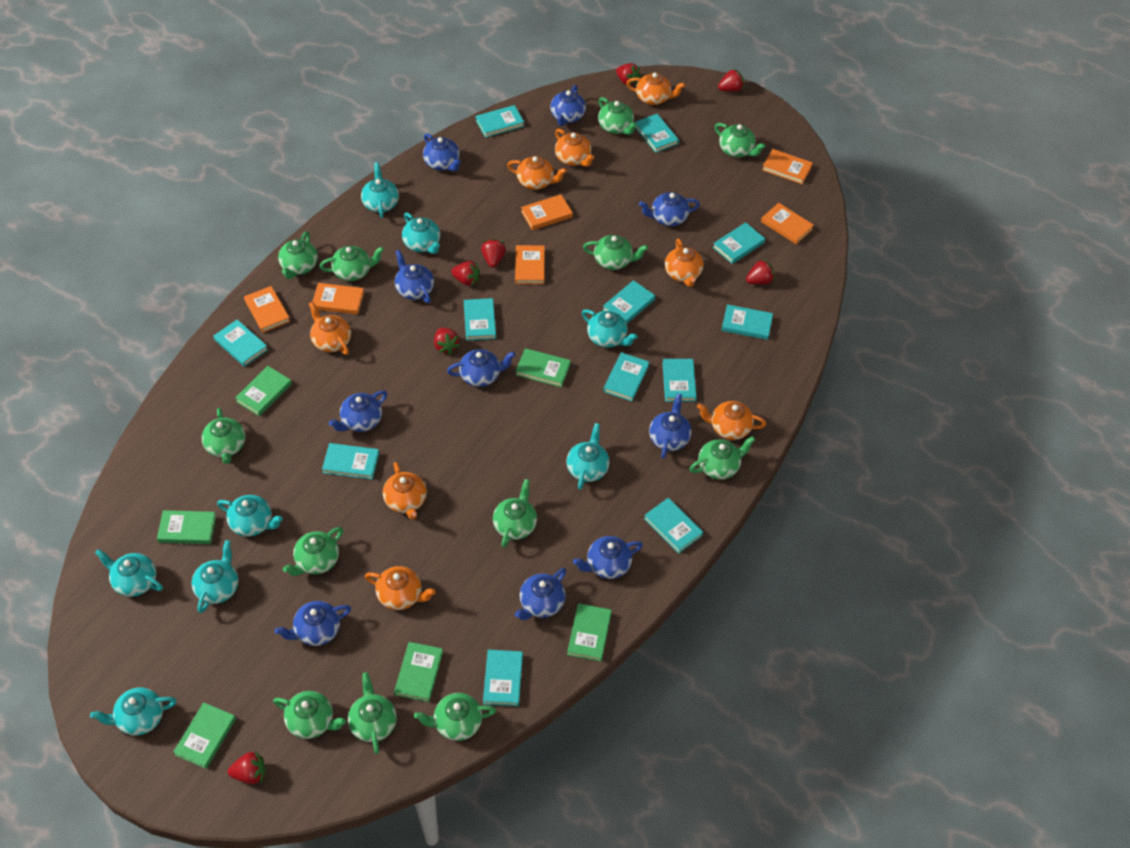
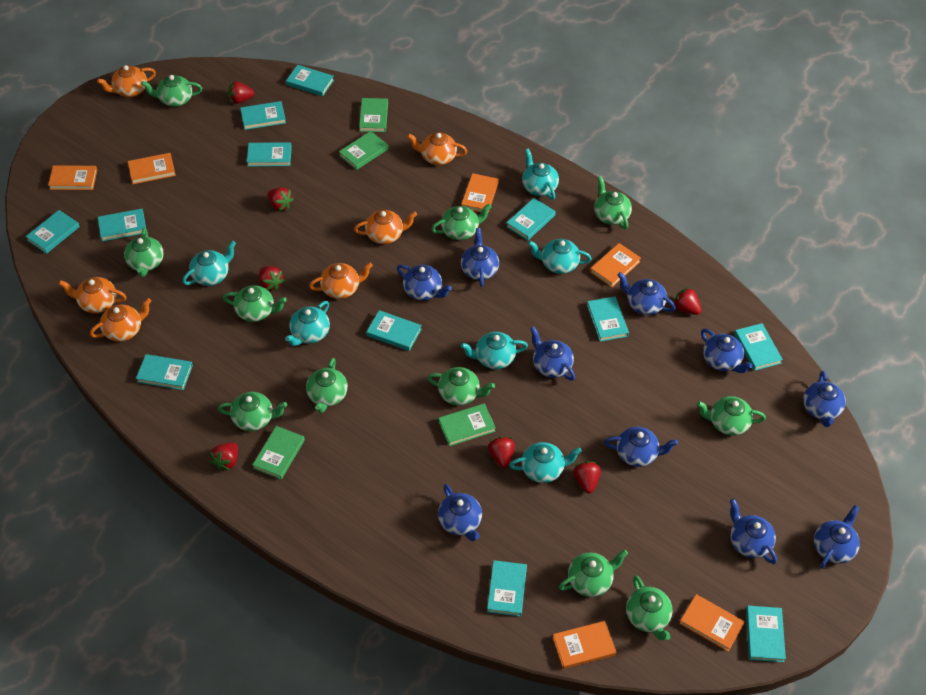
green book: 6 -> 4
green teapot: 12 -> 11
orange teapot: 8 -> 6
turquoise teapot: 8 -> 6

